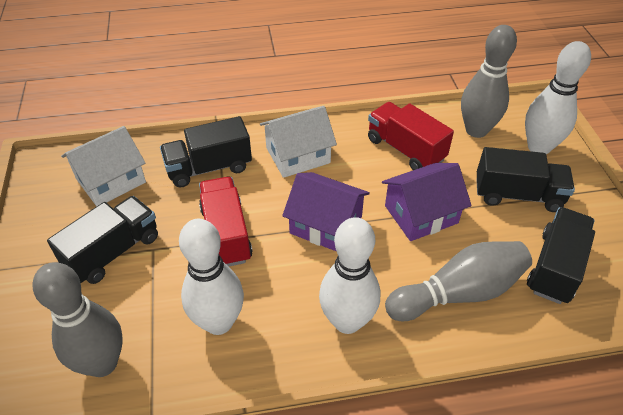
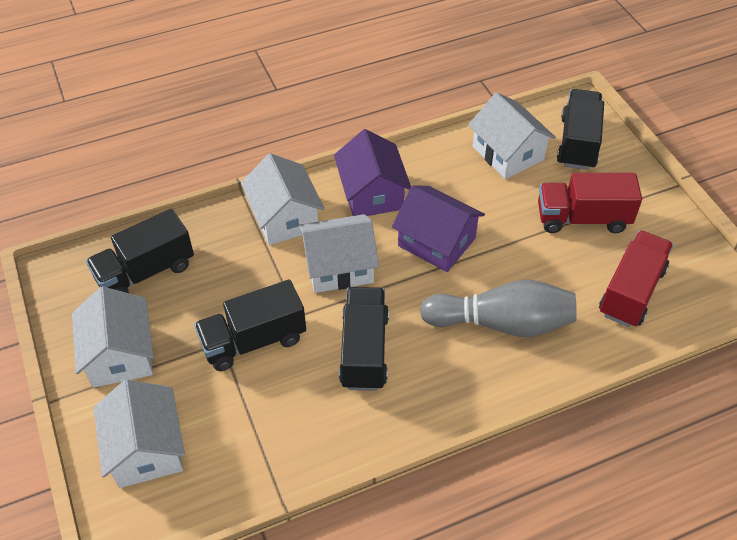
grey bowling pin: 3 -> 1
white bowling pin: 3 -> 0
white house: 2 -> 5

